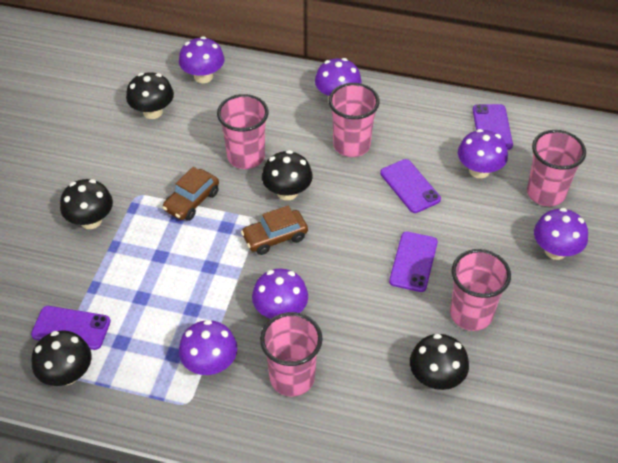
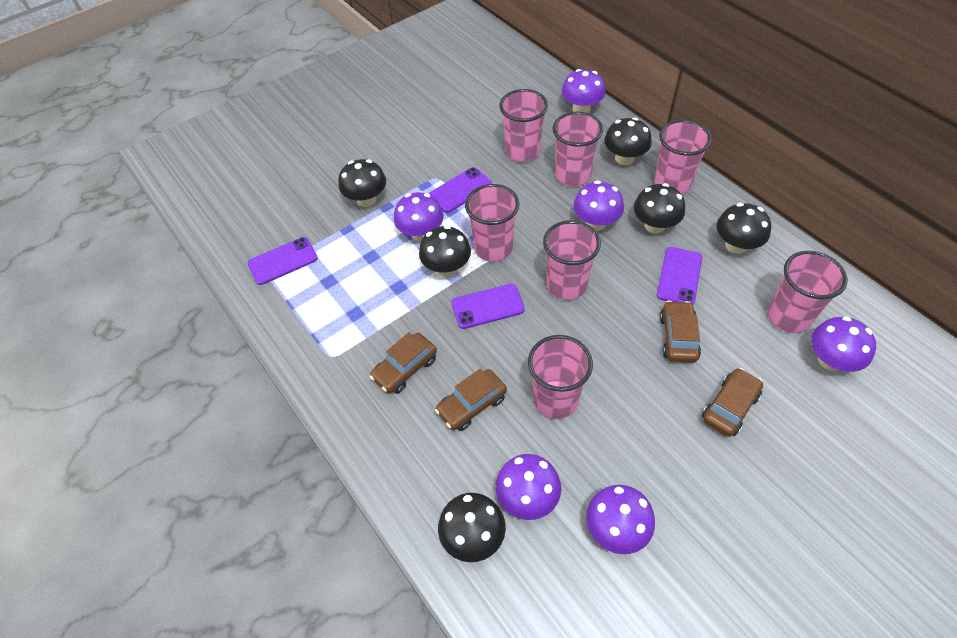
black mushroom: 5 -> 6
brown car: 2 -> 4
pink cup: 5 -> 7

